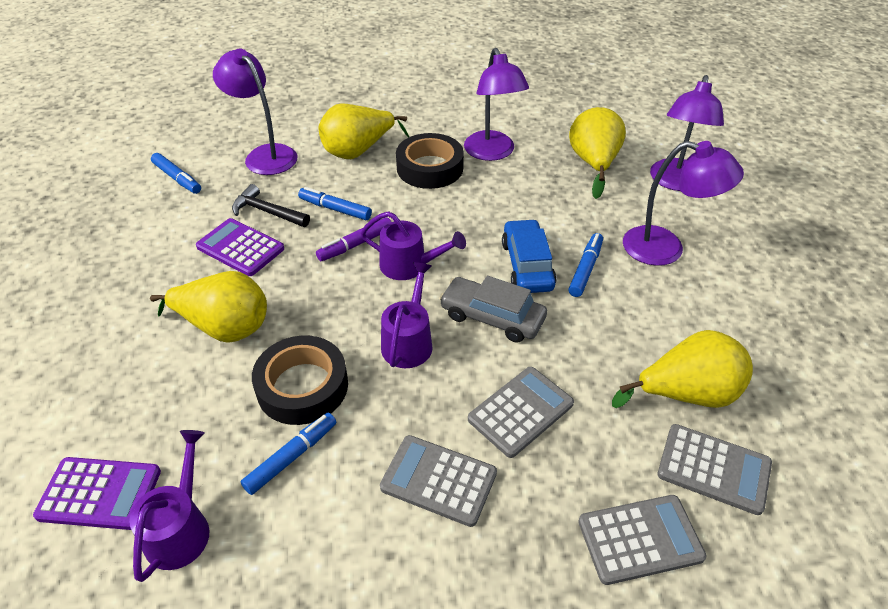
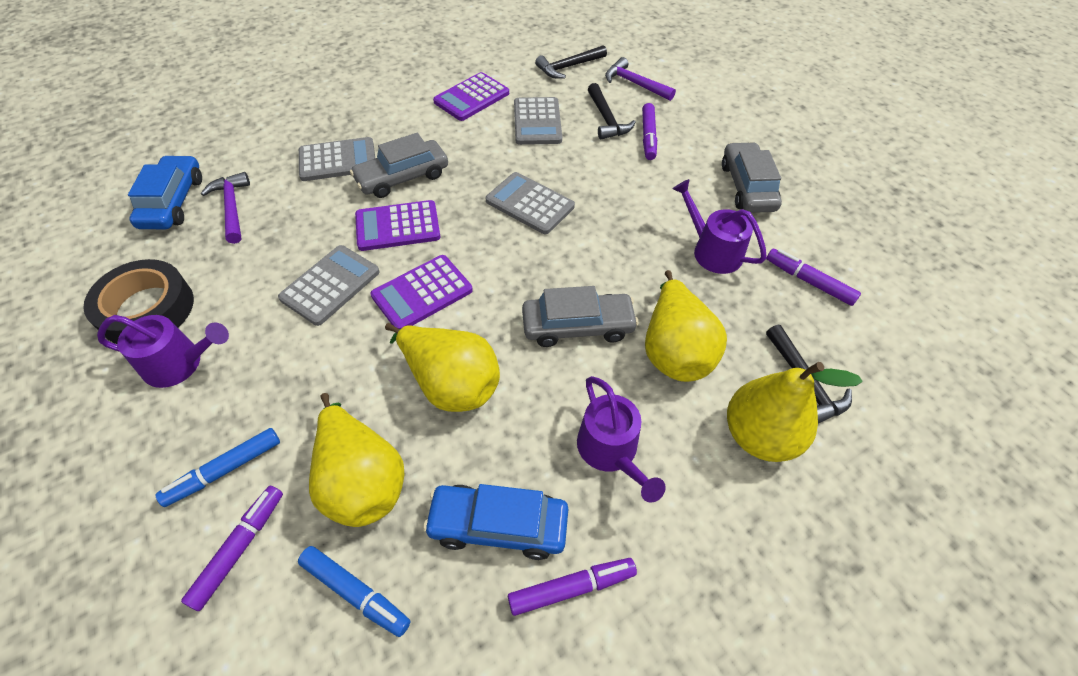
black hammer: 1 -> 3
black tape: 2 -> 1
blue car: 1 -> 2
blue marker: 4 -> 2
grey car: 1 -> 3
purple calculator: 2 -> 3
purple hammer: 0 -> 2
purple lamp: 4 -> 0
purple marker: 1 -> 4

